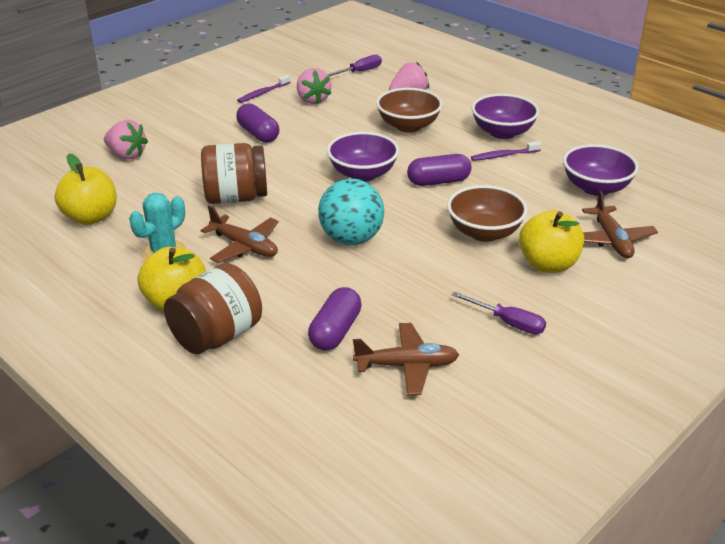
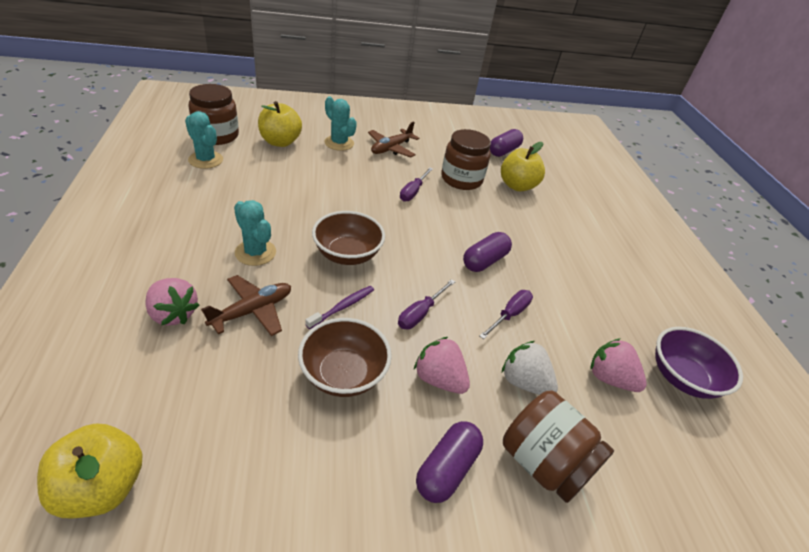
brown jar: 2 -> 3
brown plane: 3 -> 2
purple bowl: 3 -> 1
purple screwdriver: 2 -> 3
purple toothbrush: 2 -> 1
turquoise ball: 1 -> 0
turquoise cactus: 1 -> 3
white strawberry: 0 -> 1

